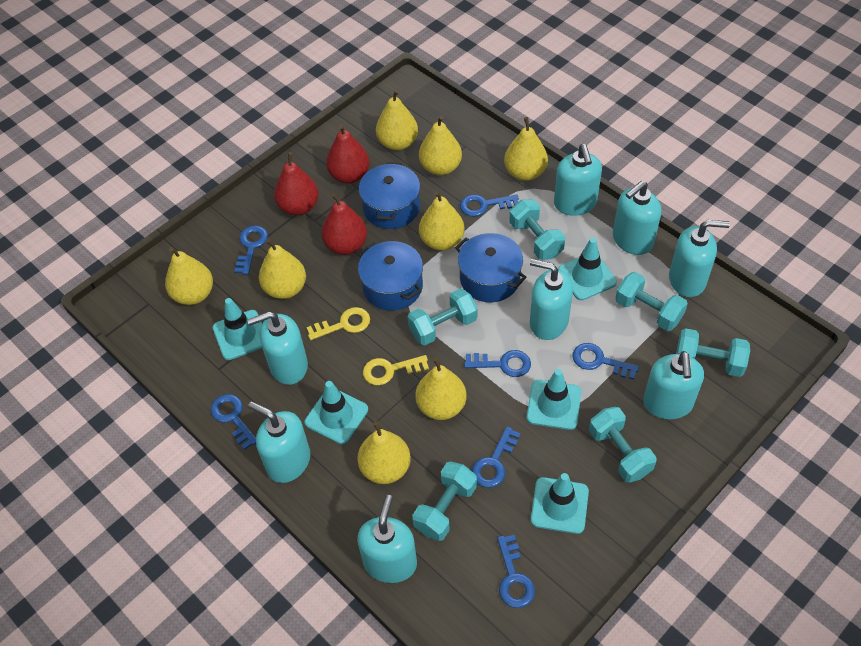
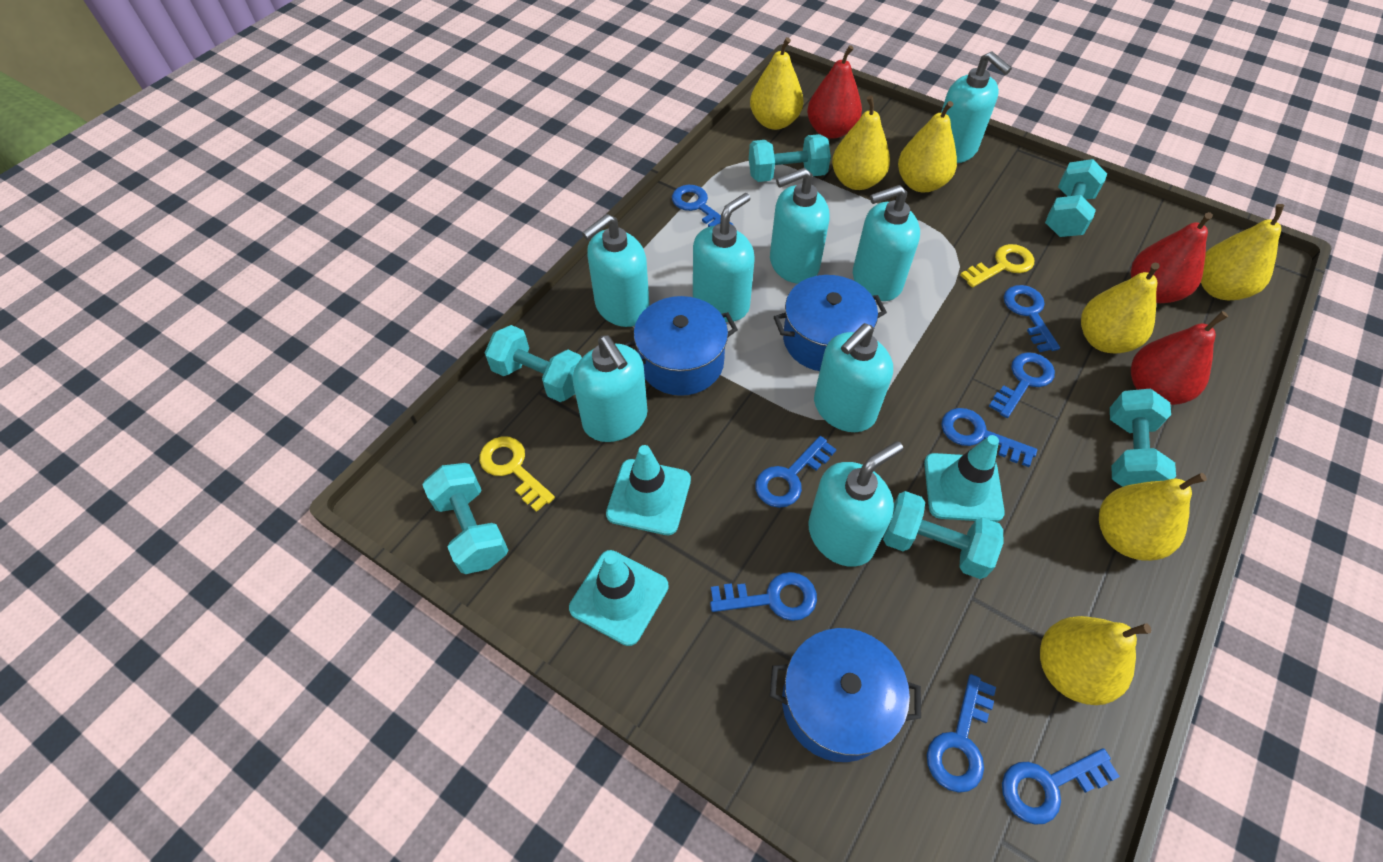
blue key: 7 -> 8
turquoise traffic cone: 5 -> 3
yellow pear: 8 -> 7

